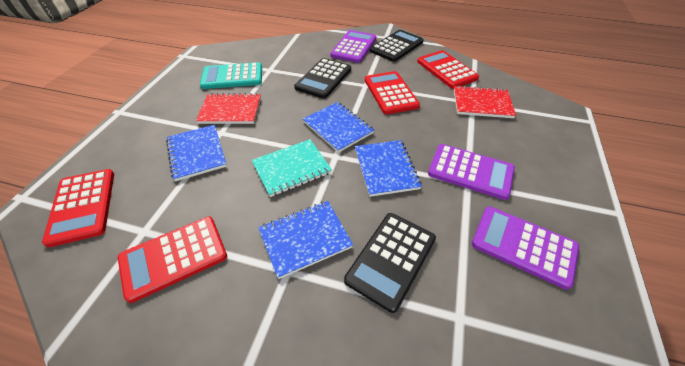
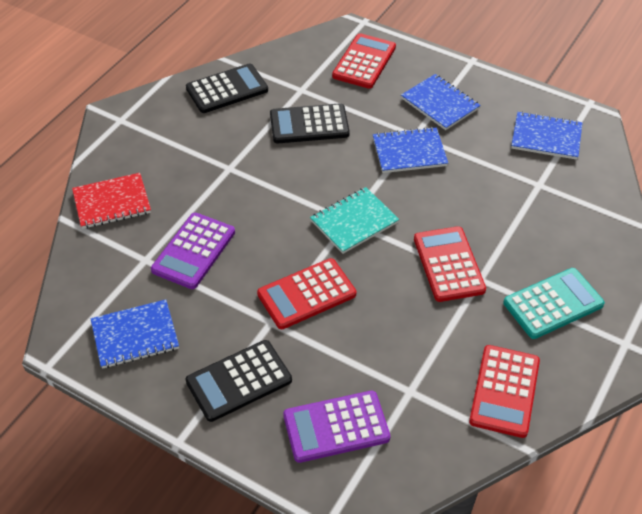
purple calculator: 3 -> 2
red notebook: 2 -> 1

